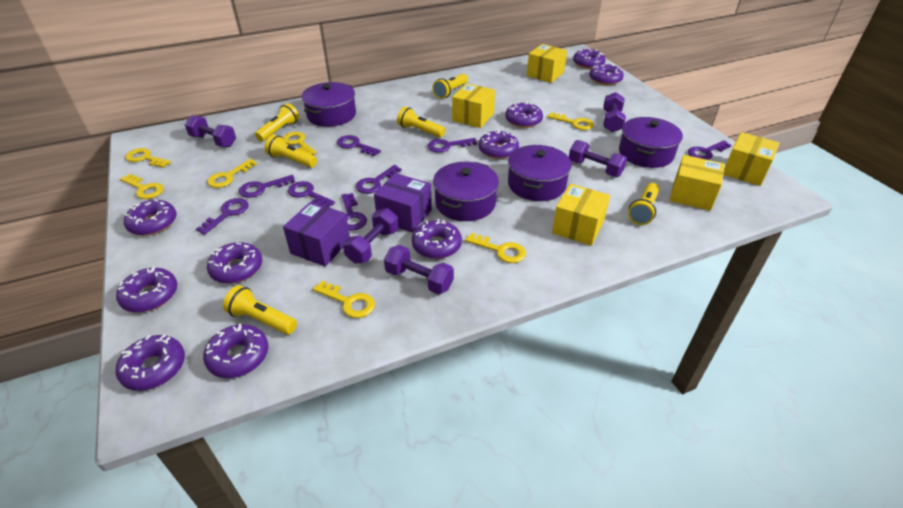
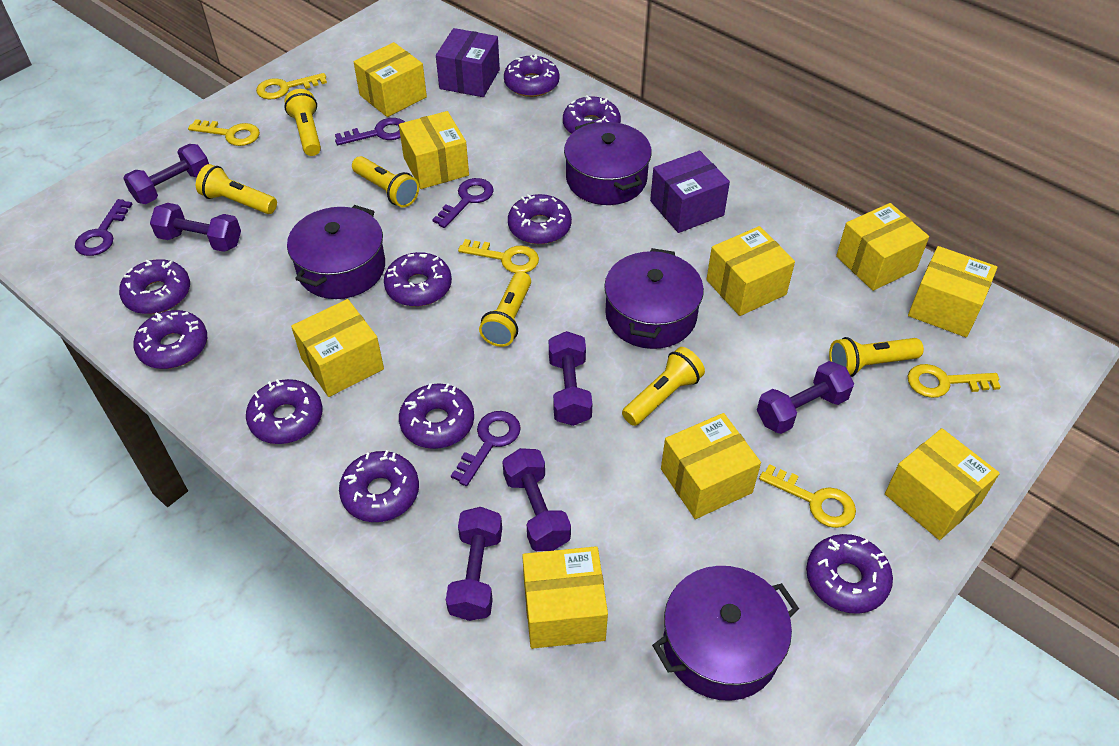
purple dumbbell: 5 -> 6
purple key: 8 -> 4
yellow box: 5 -> 9
yellow key: 7 -> 5

